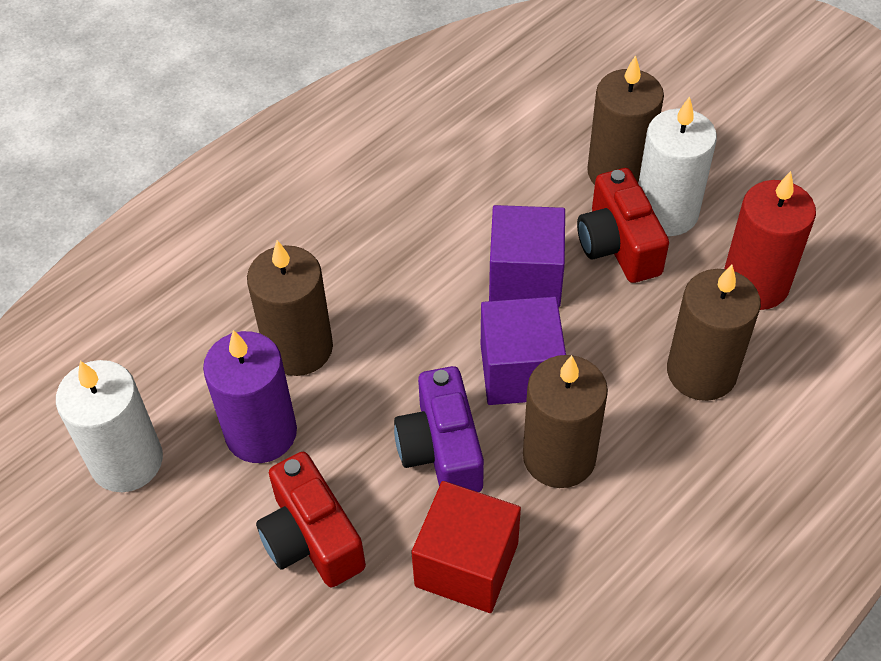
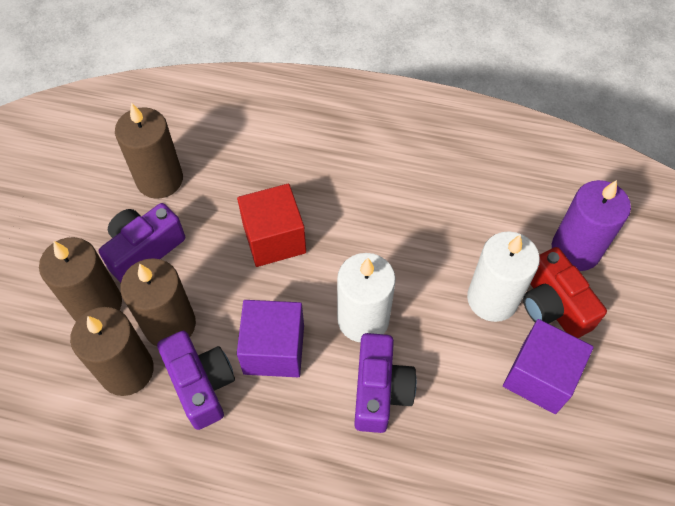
purple camera: 1 -> 3
red camera: 2 -> 1
red candle: 1 -> 0

